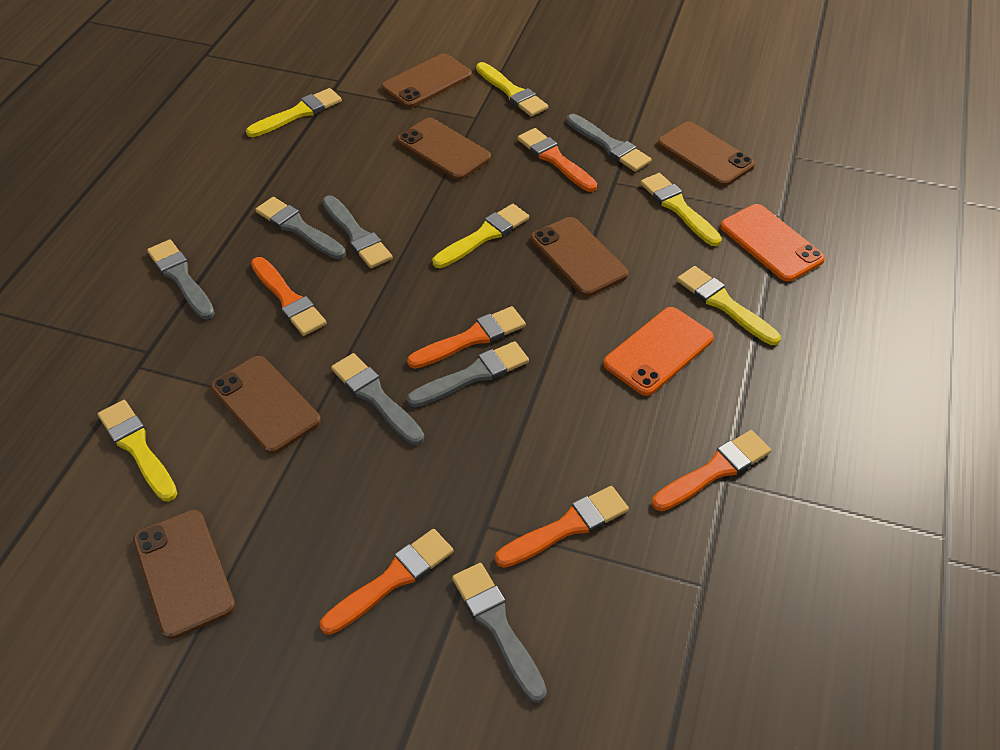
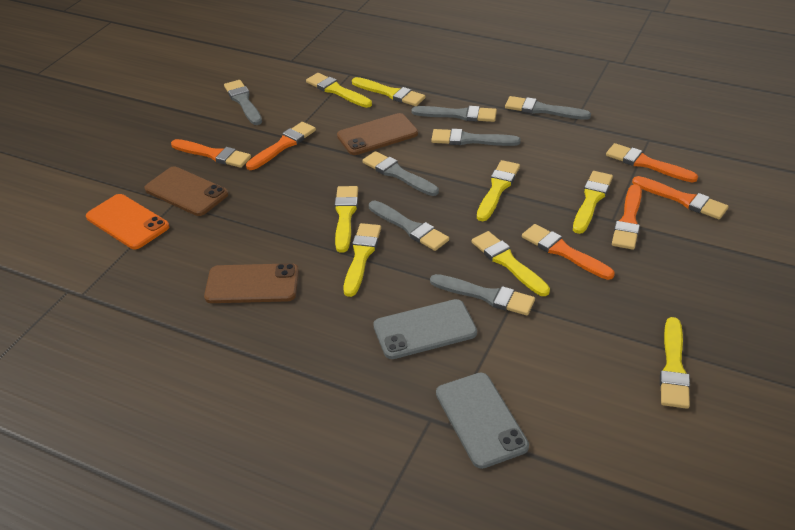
brown phone: 6 -> 3
grey phone: 0 -> 2
orange phone: 2 -> 1
yellow brush: 6 -> 8

